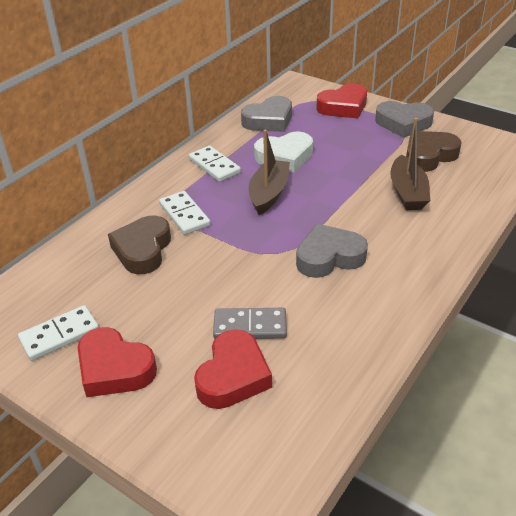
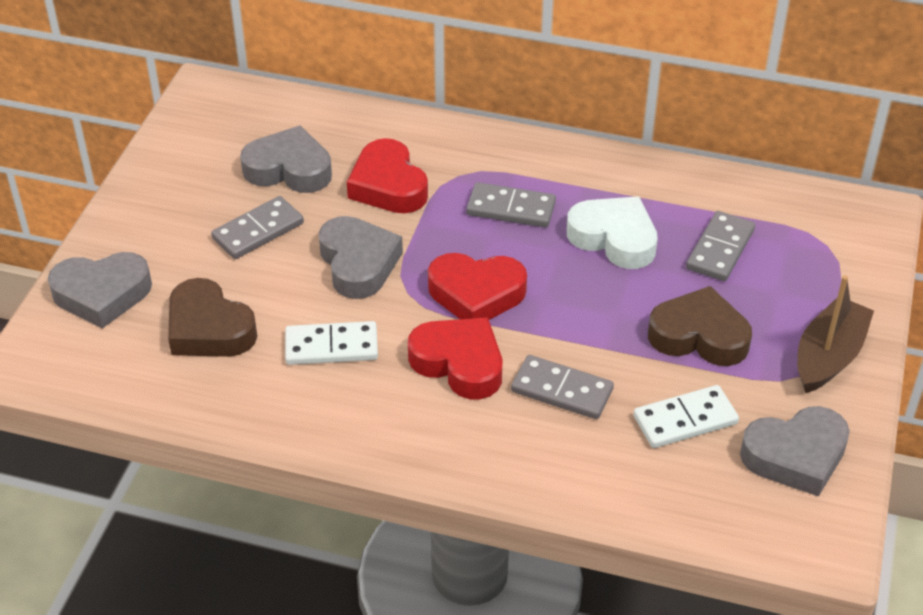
brown boat: 2 -> 1
grey domino: 1 -> 4
grey heart: 3 -> 4
white domino: 3 -> 2

